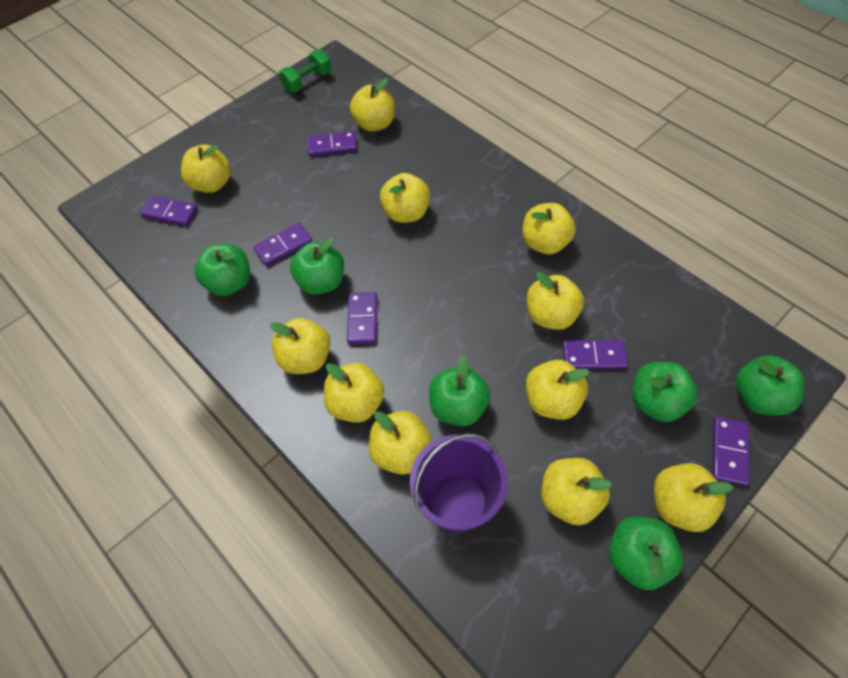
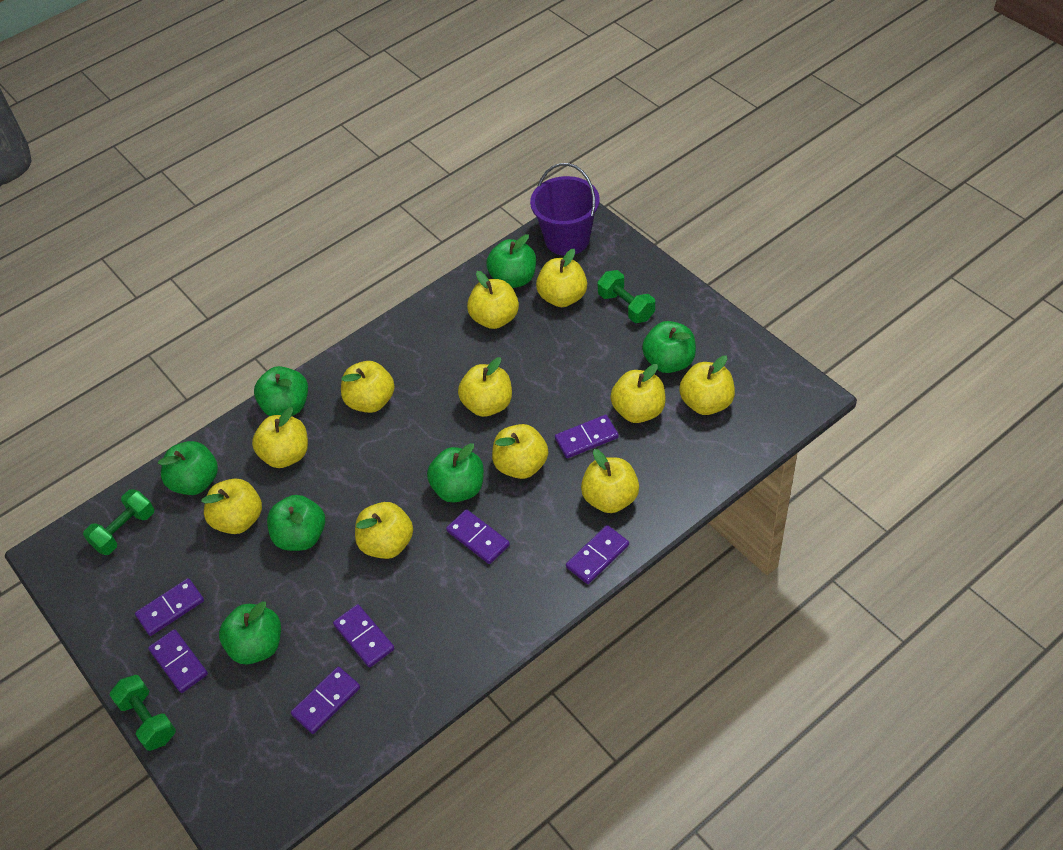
green apple: 6 -> 7
green dumbbell: 1 -> 3
purple domino: 6 -> 7

